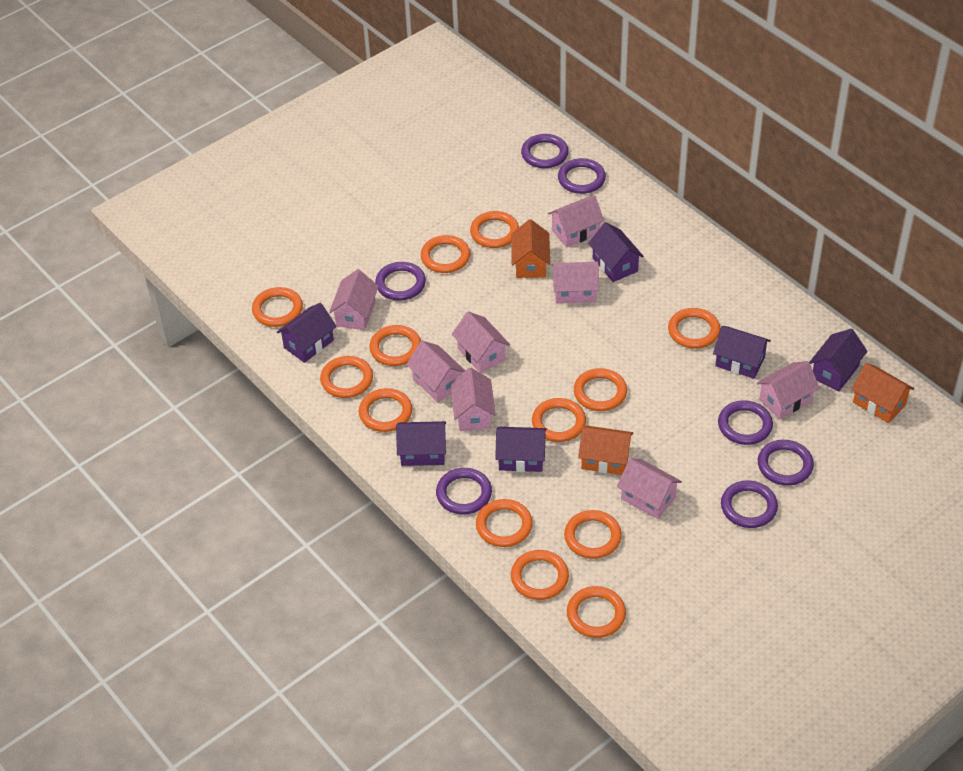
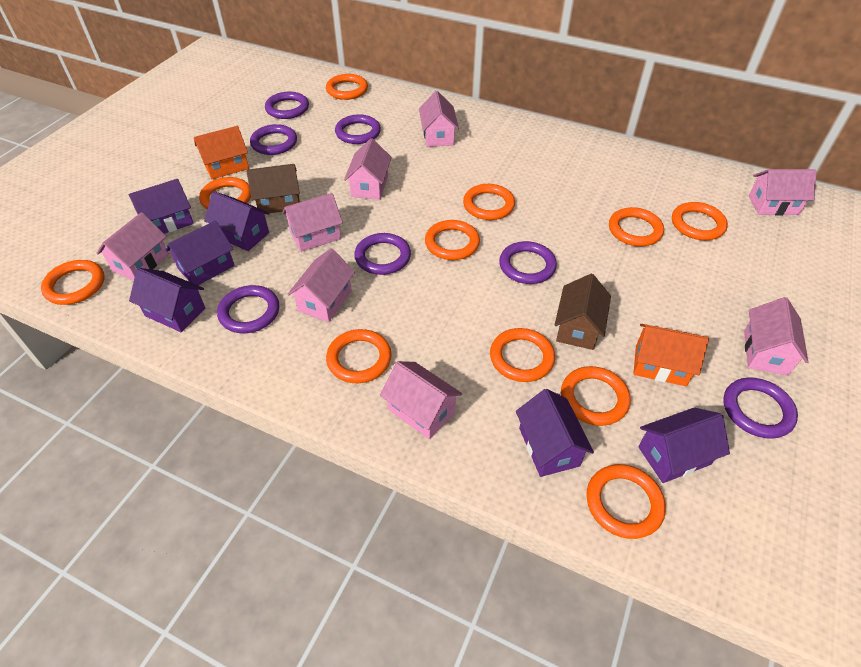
brown house: 0 -> 2
orange house: 3 -> 2
orange ring: 13 -> 11

